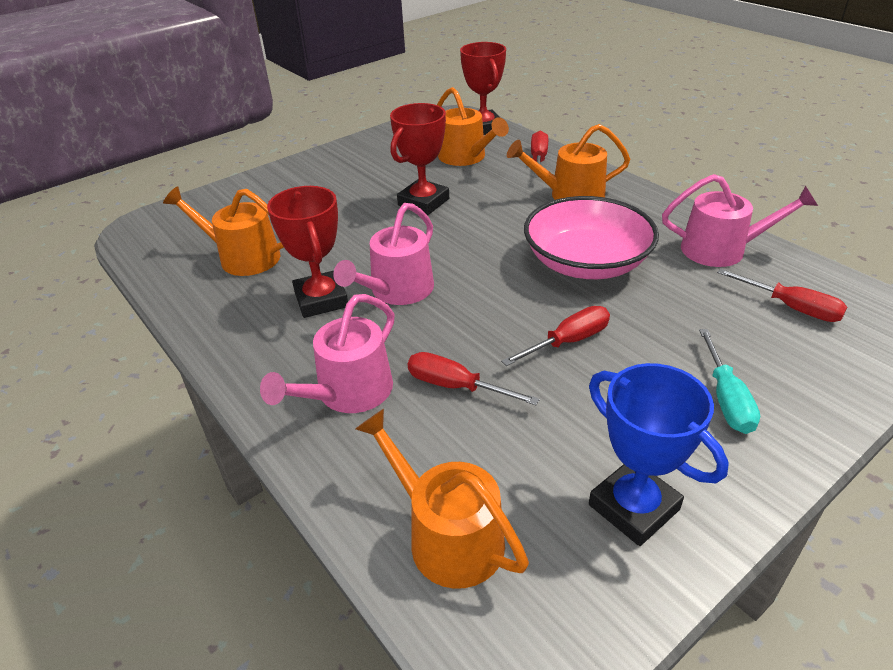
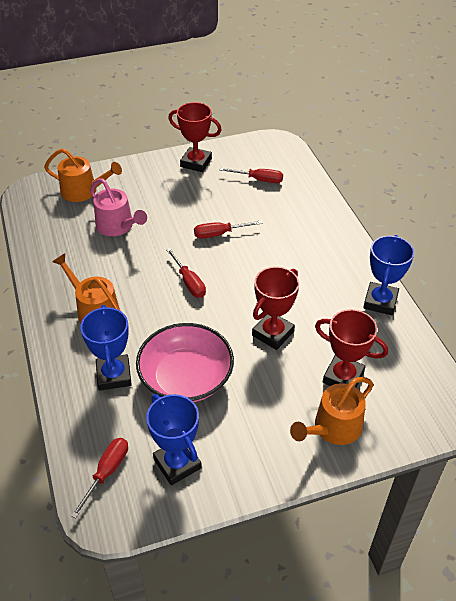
blue trophy: 1 -> 3
orange watering can: 4 -> 3
pink watering can: 3 -> 1
turquoise screwdriver: 1 -> 0

